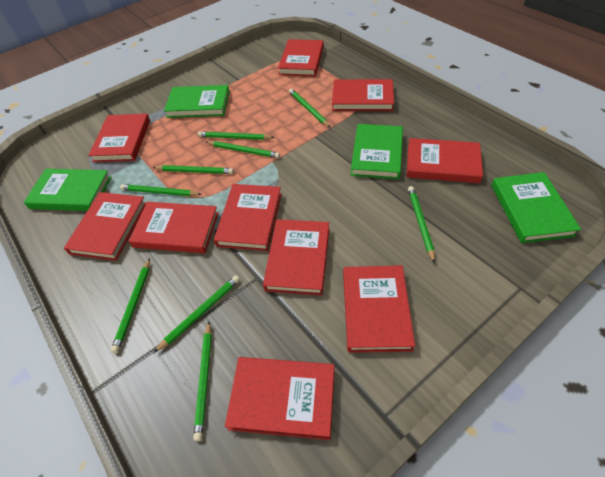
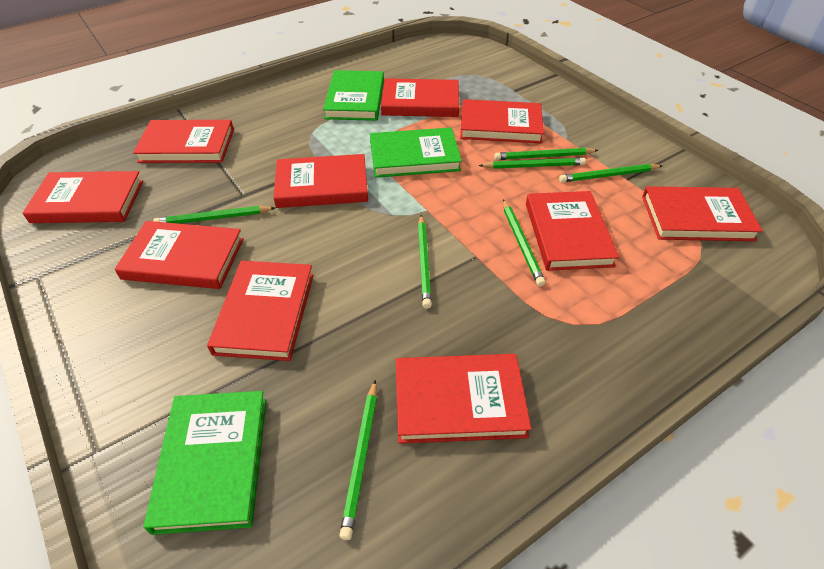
green book: 4 -> 3
green pencil: 9 -> 7

